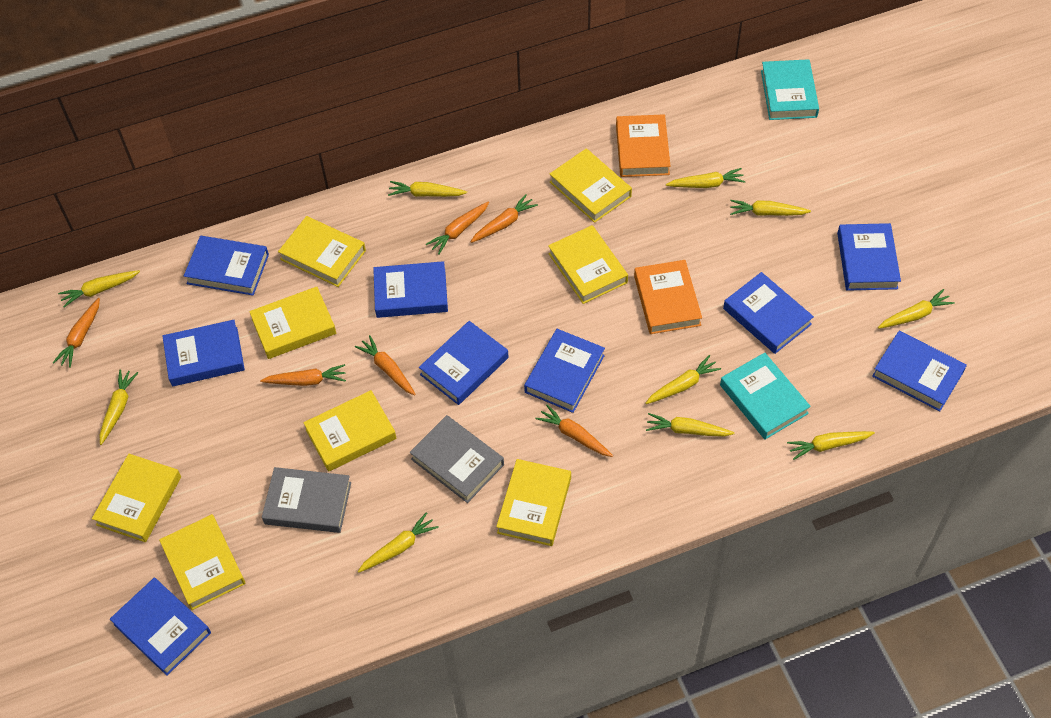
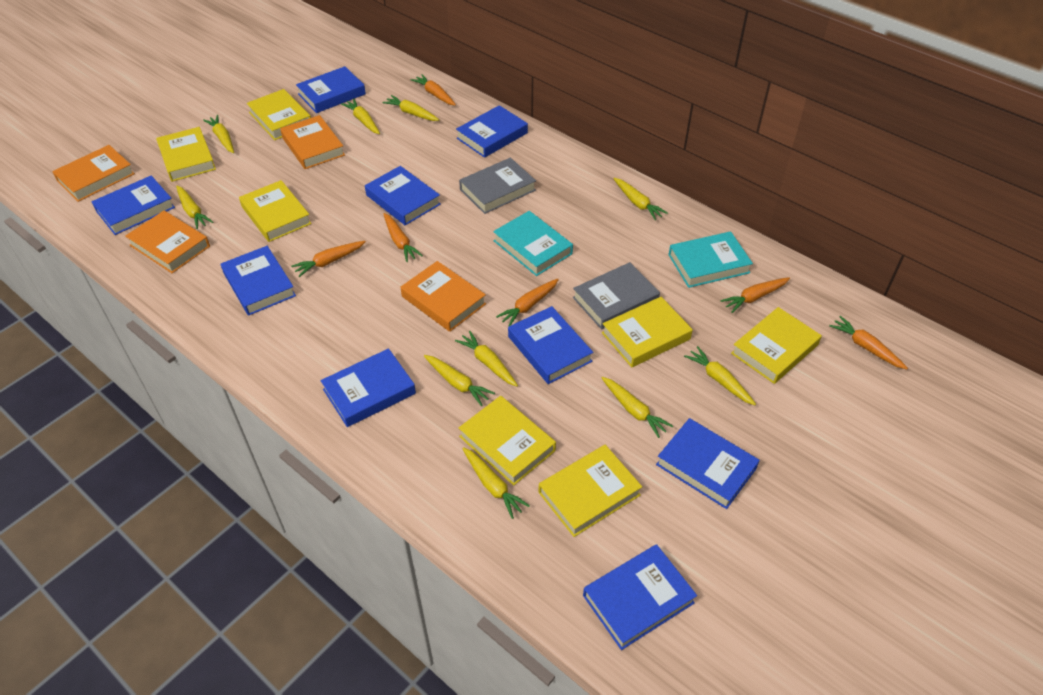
orange book: 2 -> 4
yellow book: 8 -> 7

